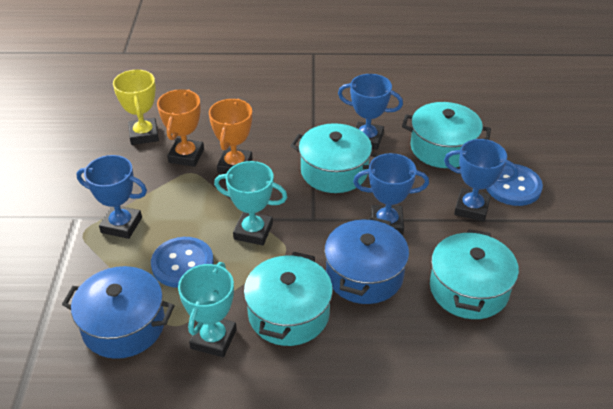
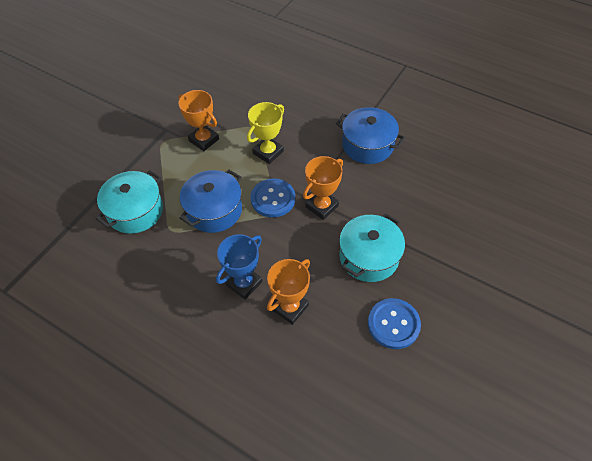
blue trophy: 4 -> 1
orange trophy: 2 -> 3
turquoise pot: 4 -> 2
turquoise trophy: 2 -> 0

